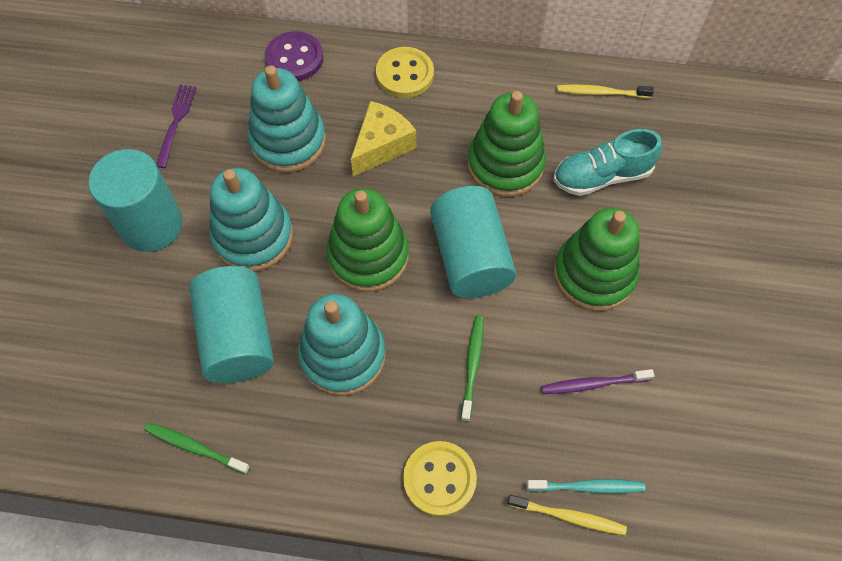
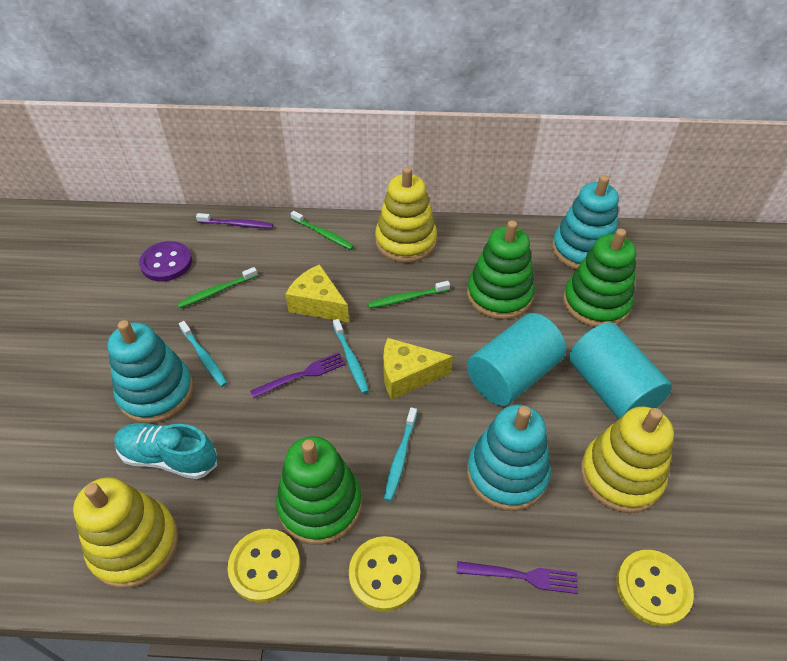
green toothbrush: 2 -> 3
purple fork: 1 -> 2
turquoise cylinder: 3 -> 2
turquoise toothbrush: 1 -> 3
yellow button: 2 -> 3
yellow cheese: 1 -> 2
yellow stacking toy: 0 -> 3
yellow toothbrush: 2 -> 0

